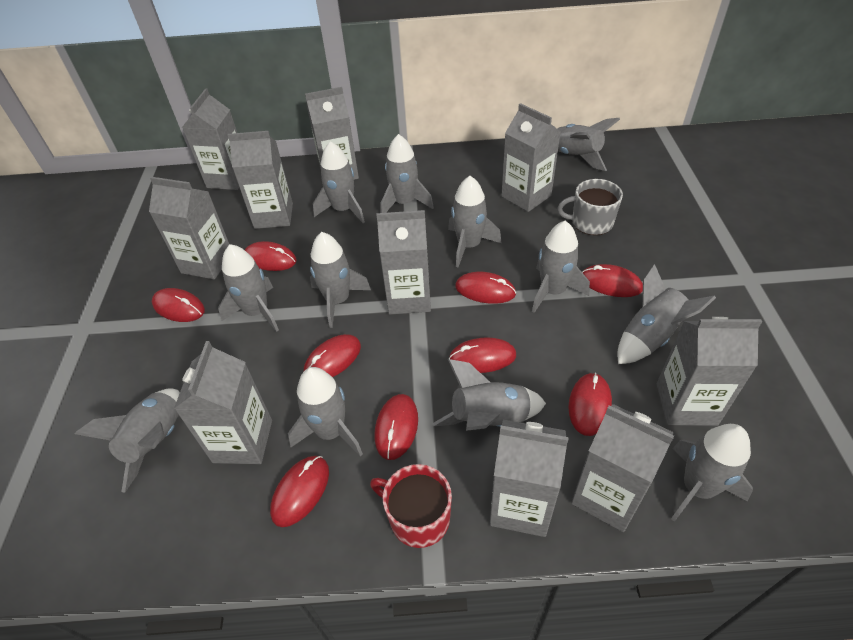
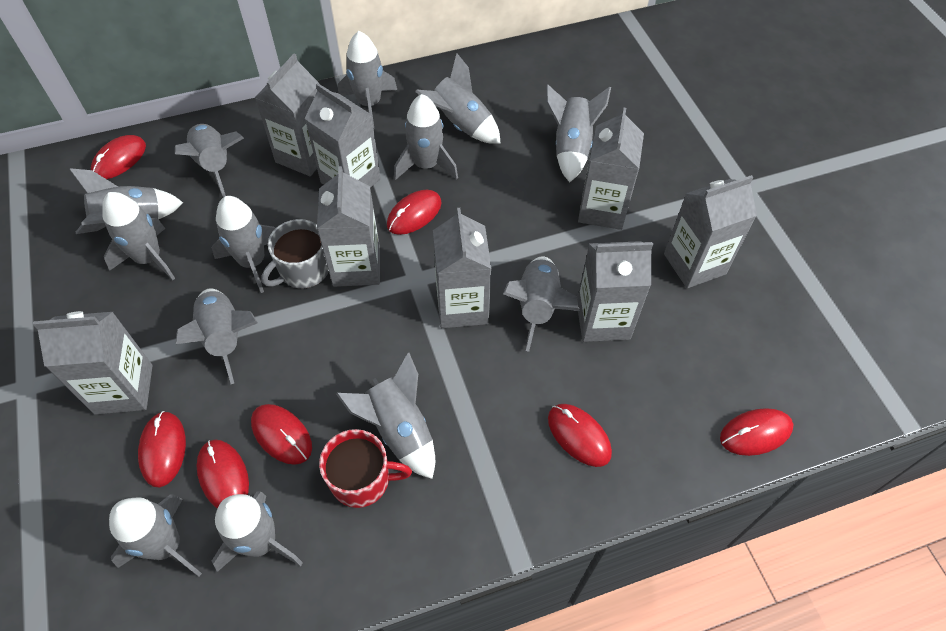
grey carton: 10 -> 8
grey rocket: 12 -> 13
red mouse: 9 -> 7

